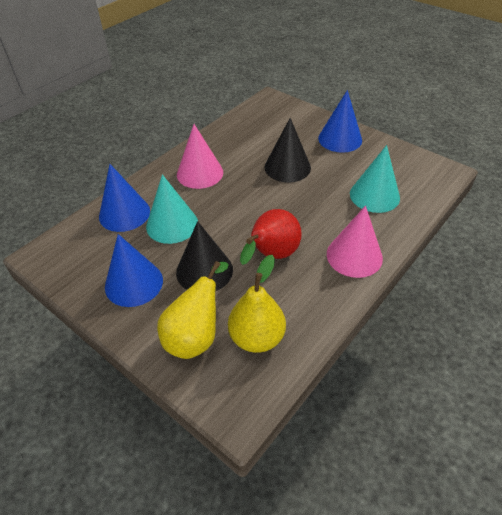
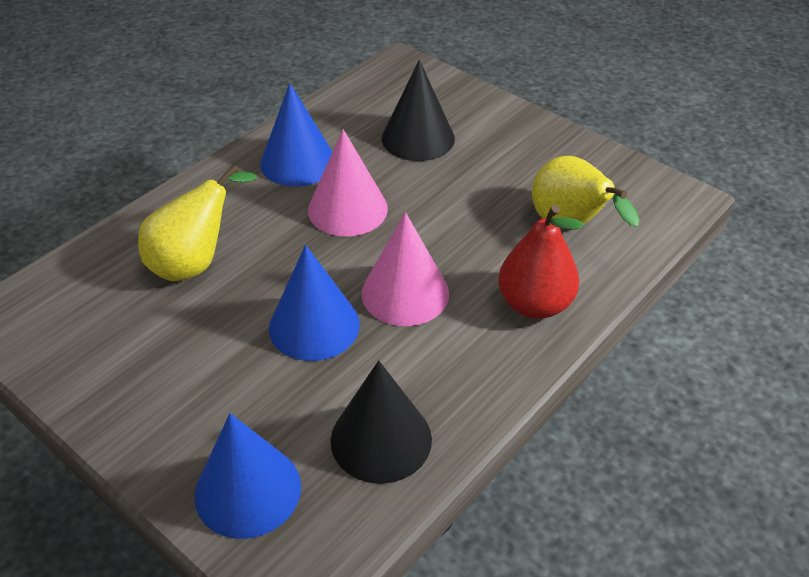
turquoise cone: 2 -> 0

